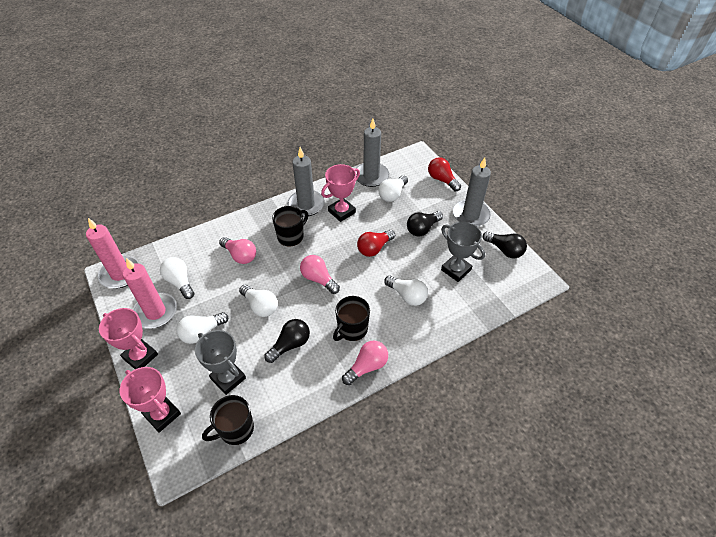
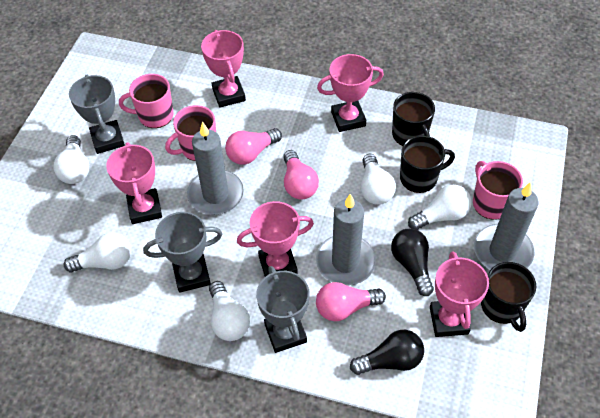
black light bulb: 3 -> 2
grey trophy: 2 -> 3
pink candle: 2 -> 0
pink mug: 0 -> 3
pink trophy: 3 -> 5
red light bulb: 2 -> 0

